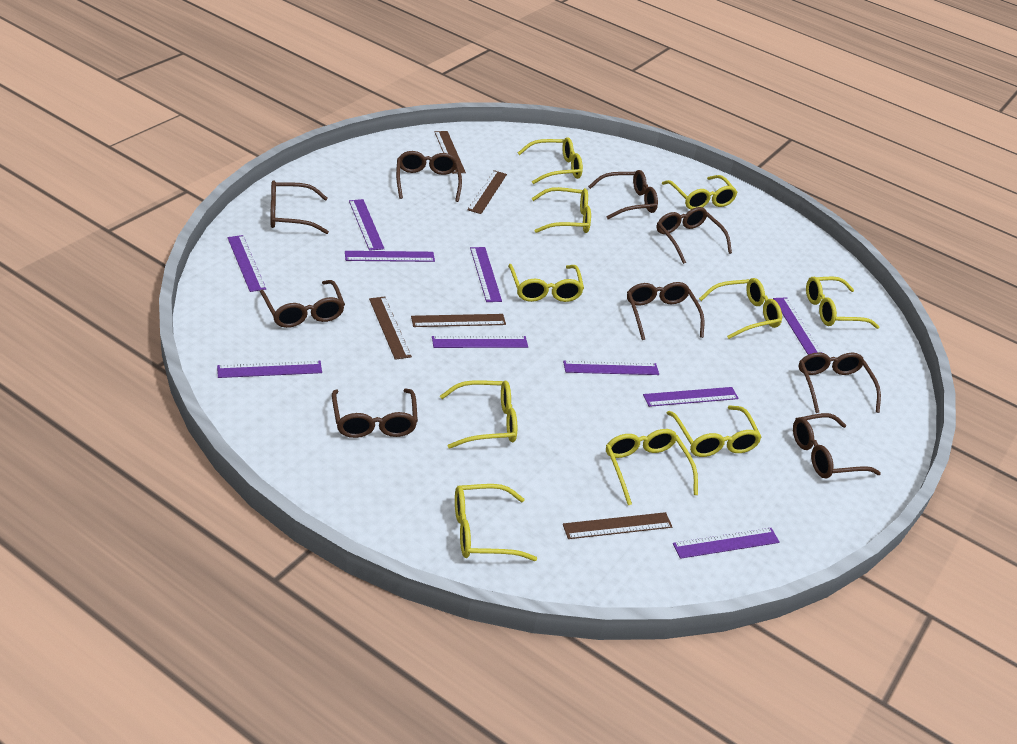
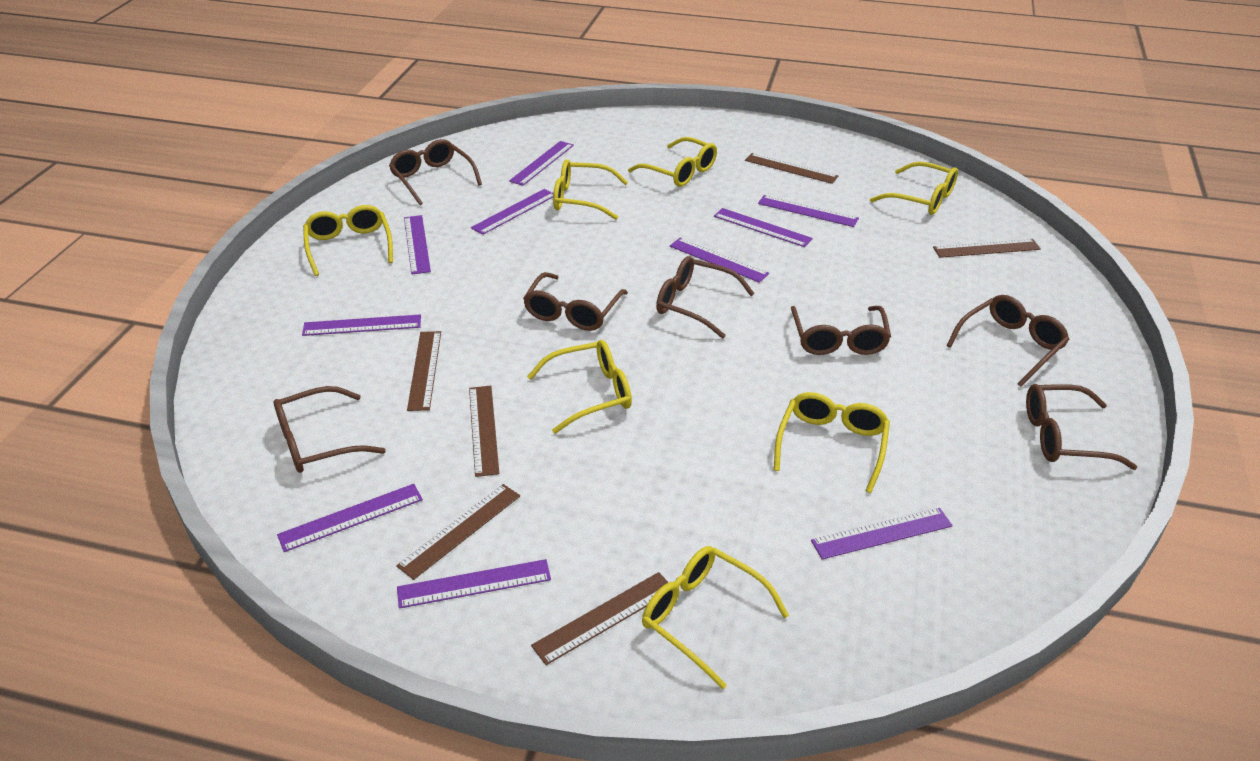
brown glasses: 9 -> 7
brown ruler: 5 -> 6
yellow glasses: 10 -> 7

